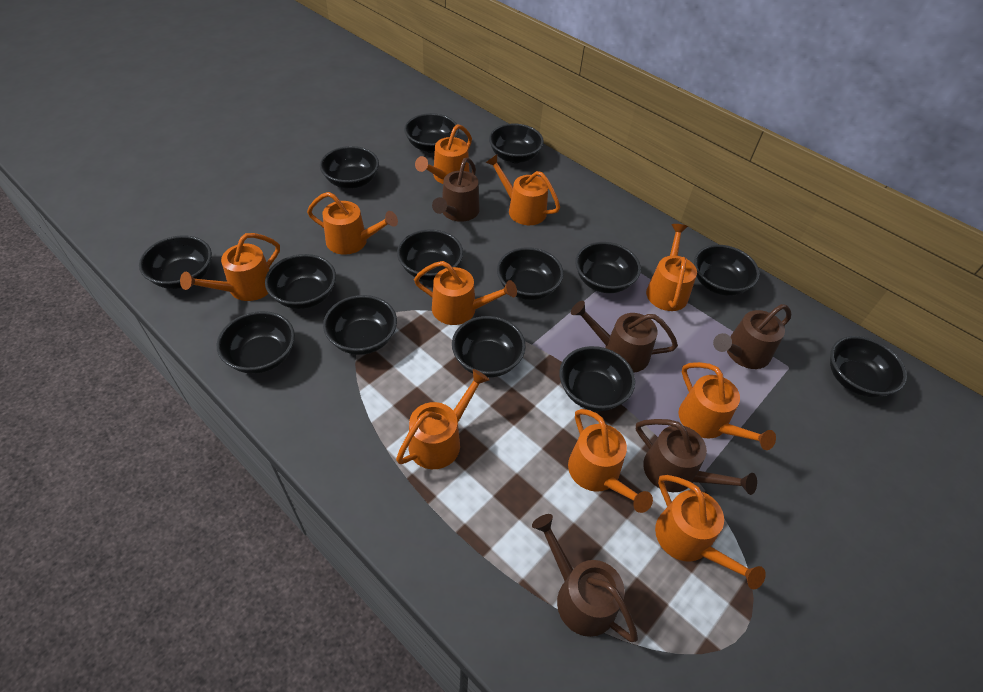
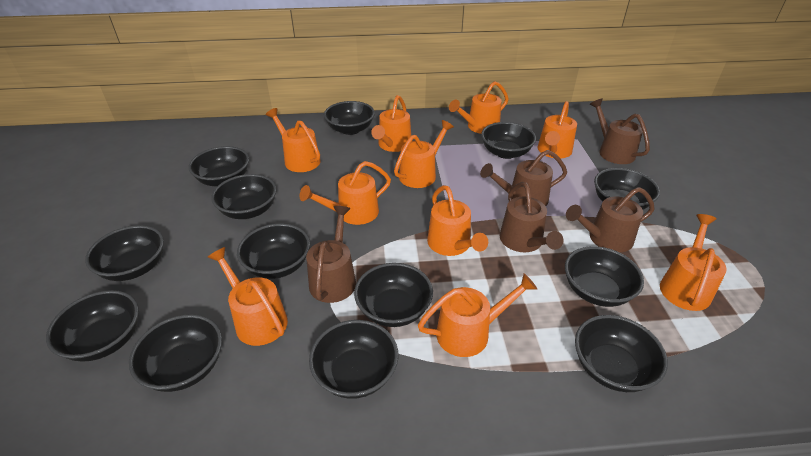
black bowl: 14 -> 13

